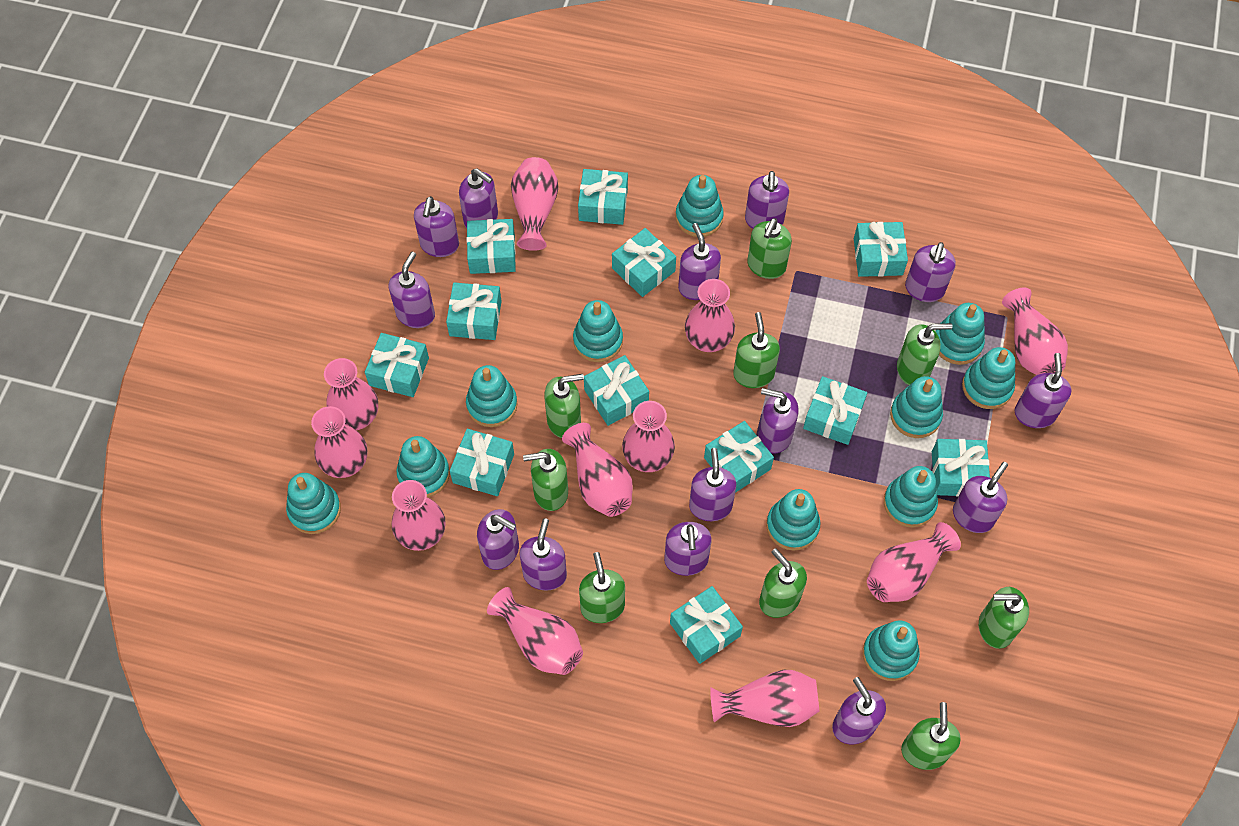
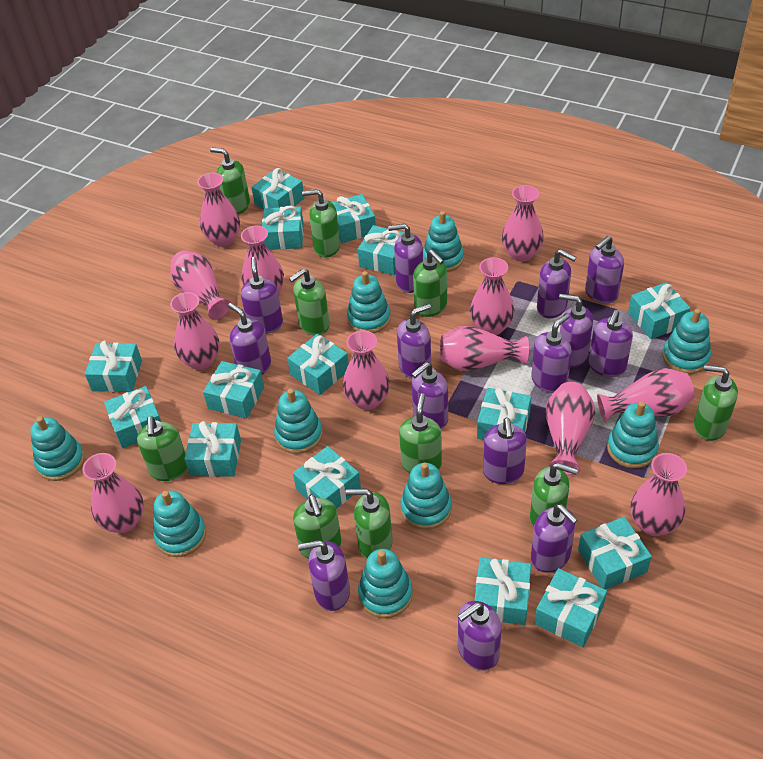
green soap dispenser: 9 -> 10
pink vase: 11 -> 12
turquoise gift: 12 -> 15
turquoise stacking toy: 11 -> 9

